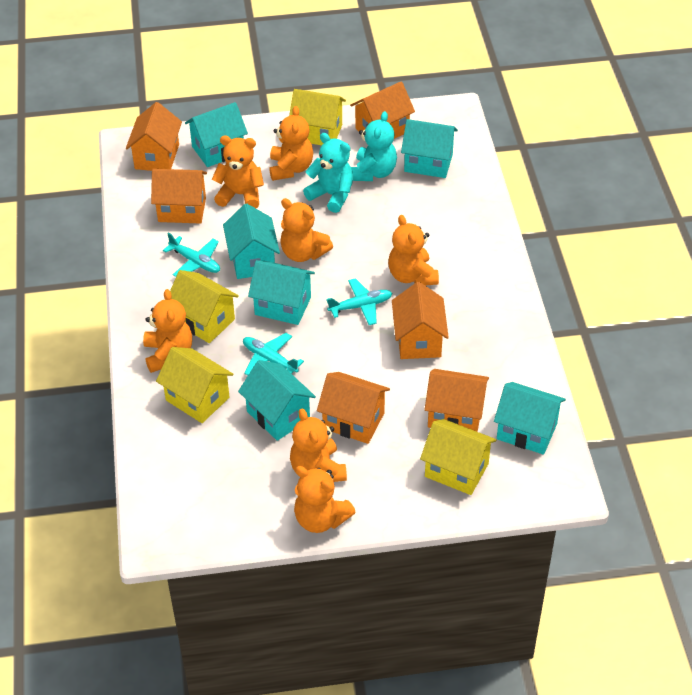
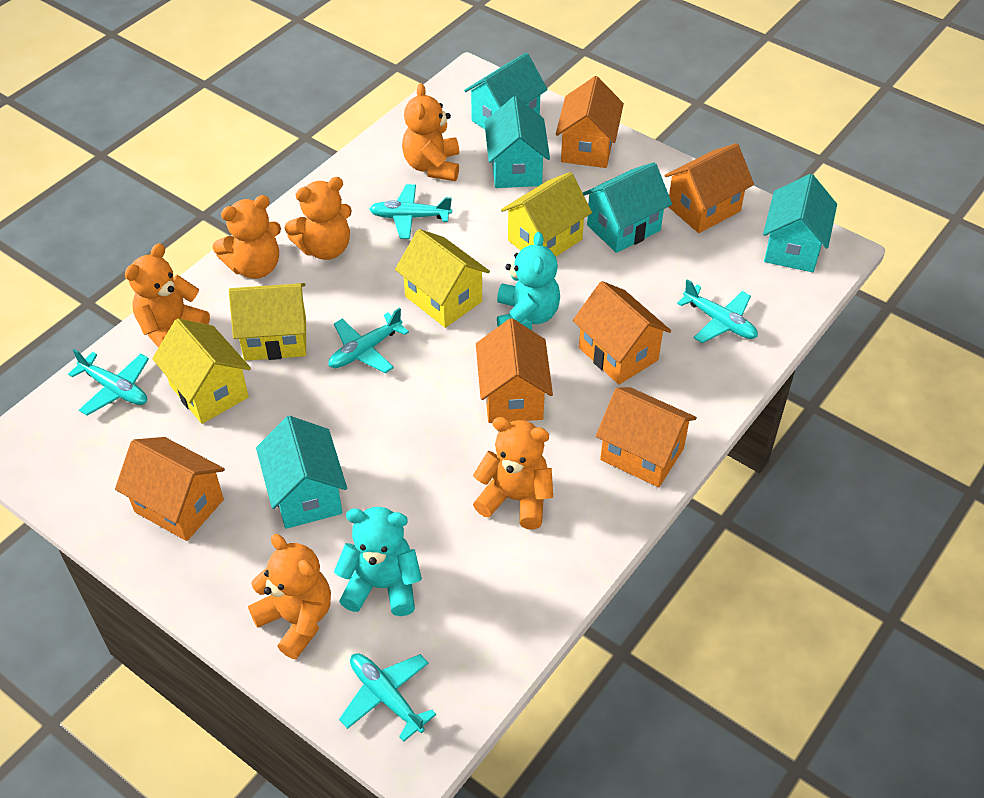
orange teddy bear: 7 -> 6
turquoise house: 6 -> 5
turquoise plane: 3 -> 5

